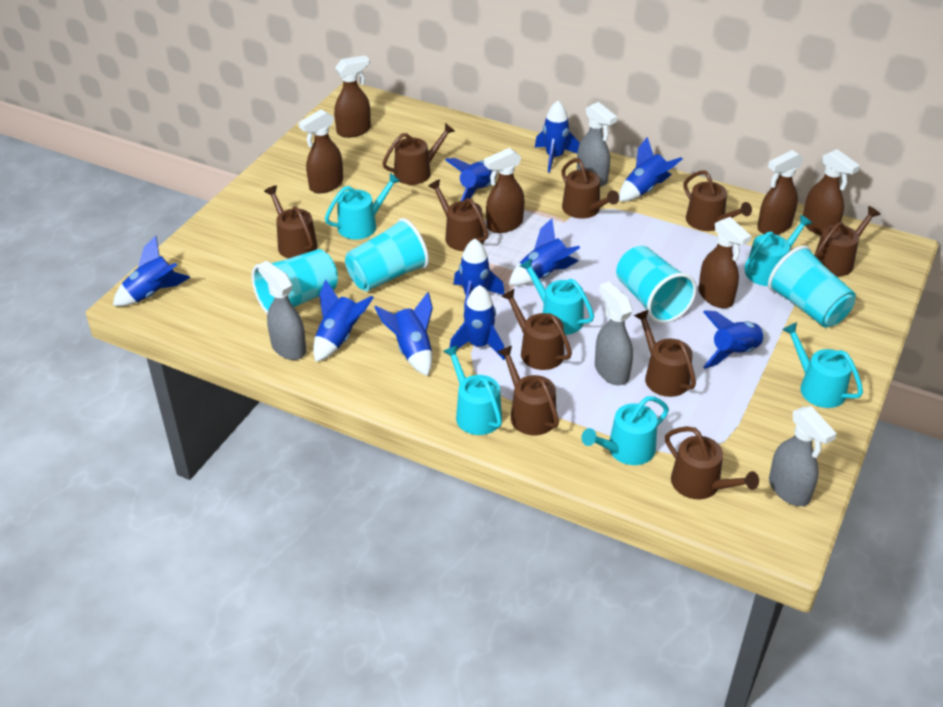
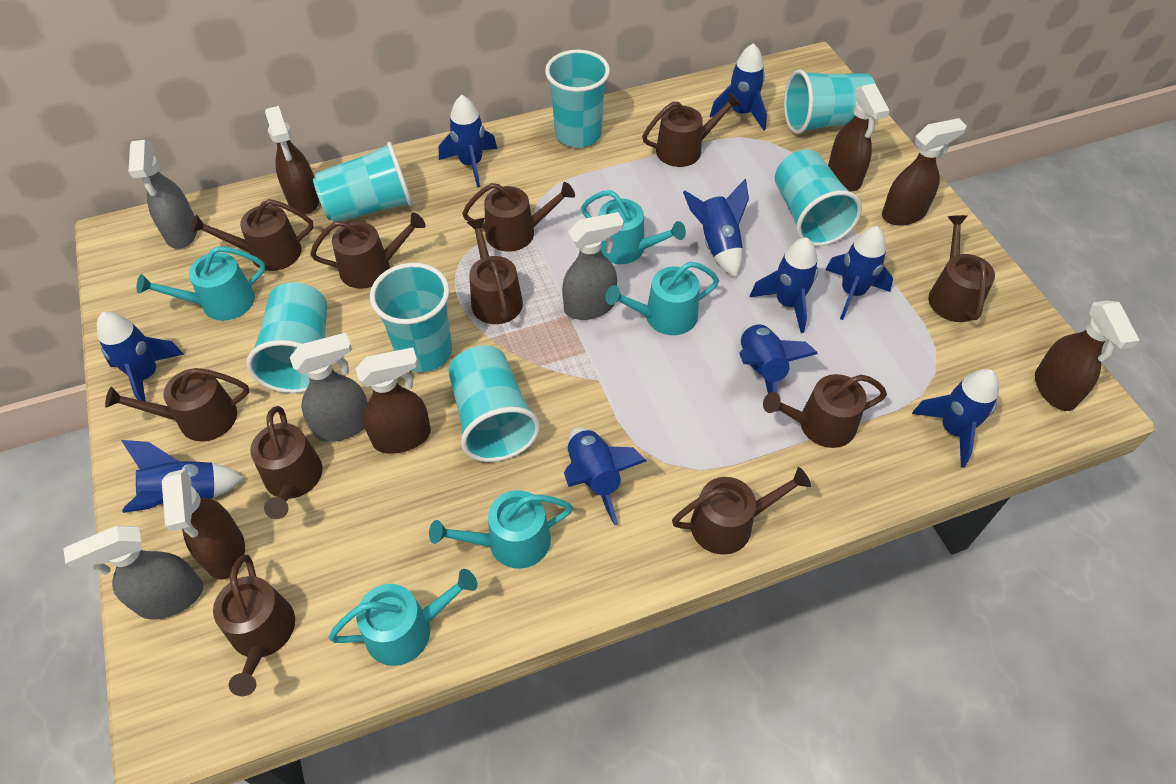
brown watering can: 10 -> 11
turquoise cup: 4 -> 7
turquoise watering can: 6 -> 5

